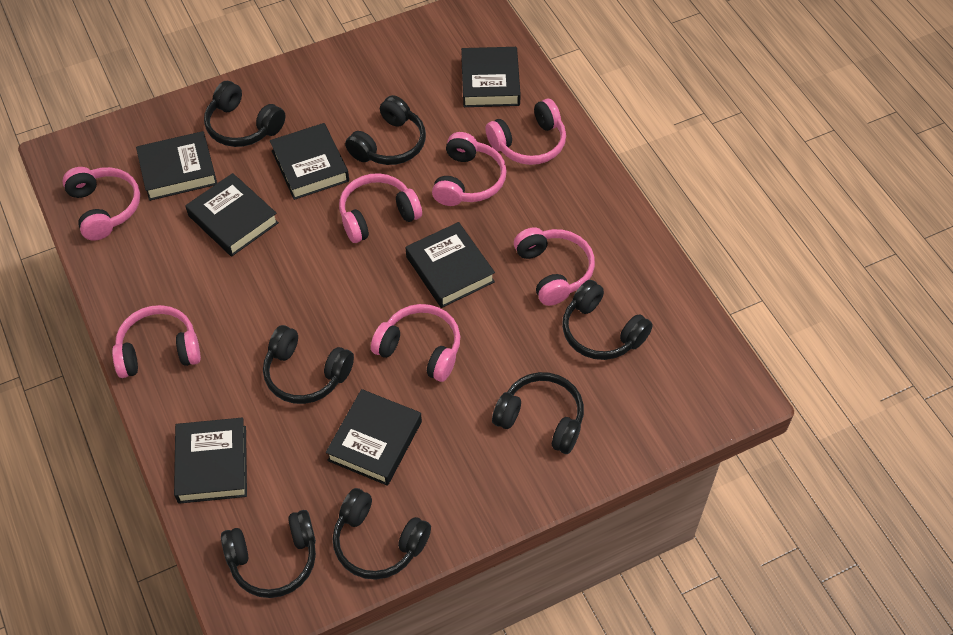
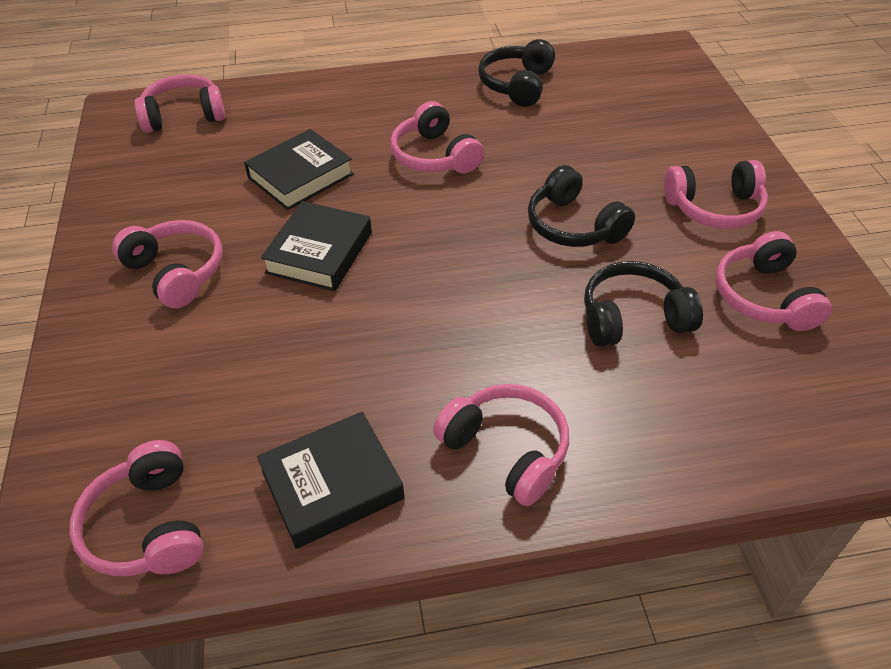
black book: 7 -> 3
black headphones: 7 -> 3

